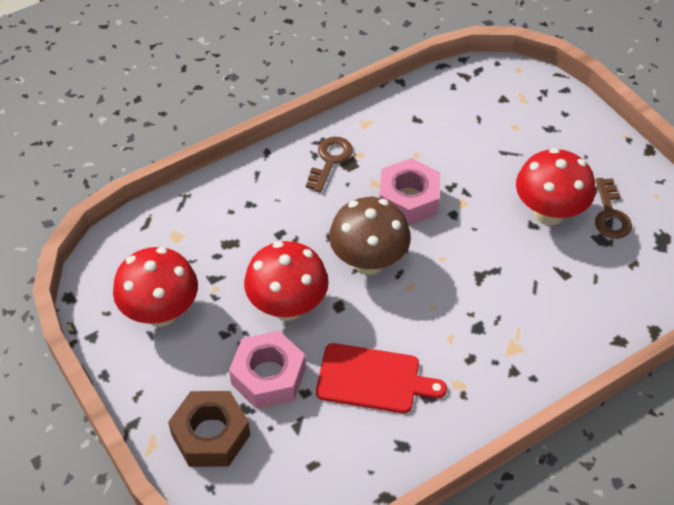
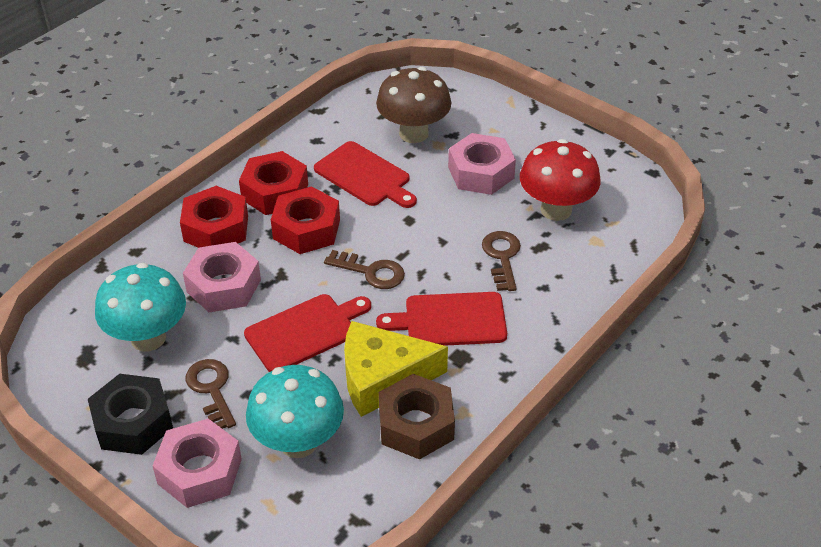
black nut: 0 -> 1
brown key: 2 -> 3
pink nut: 2 -> 3
red cutting board: 1 -> 3
red mushroom: 3 -> 1
red nut: 0 -> 3
turquoise mushroom: 0 -> 2
yellow cheese: 0 -> 1

